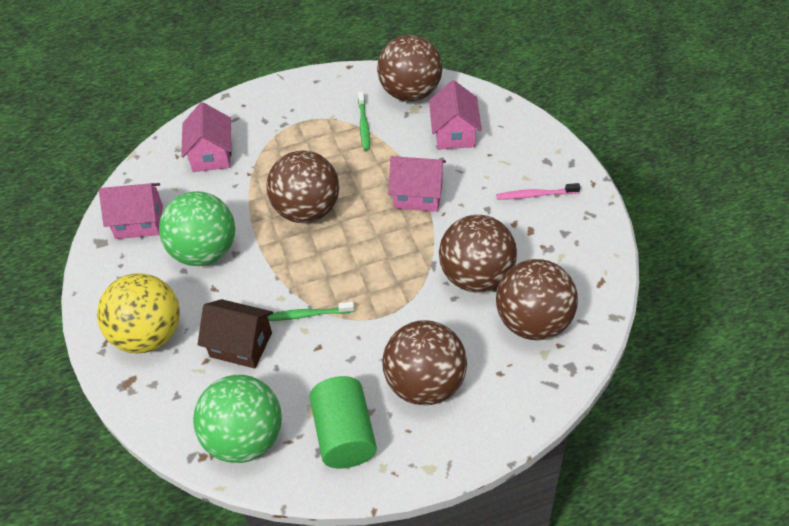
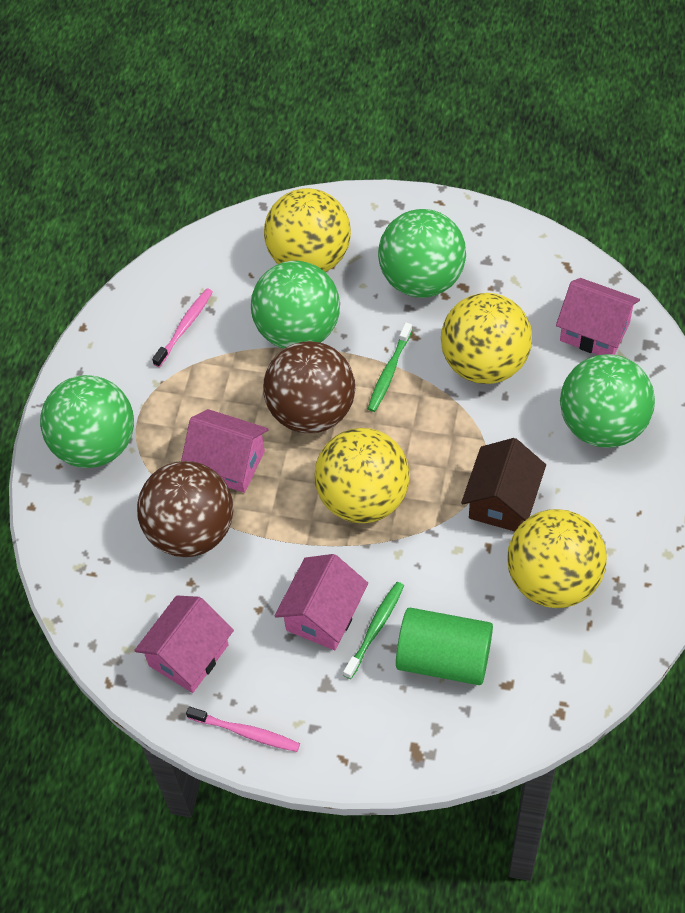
brown ball: 5 -> 2
green ball: 2 -> 4
pink toothbrush: 1 -> 2
yellow ball: 1 -> 4

